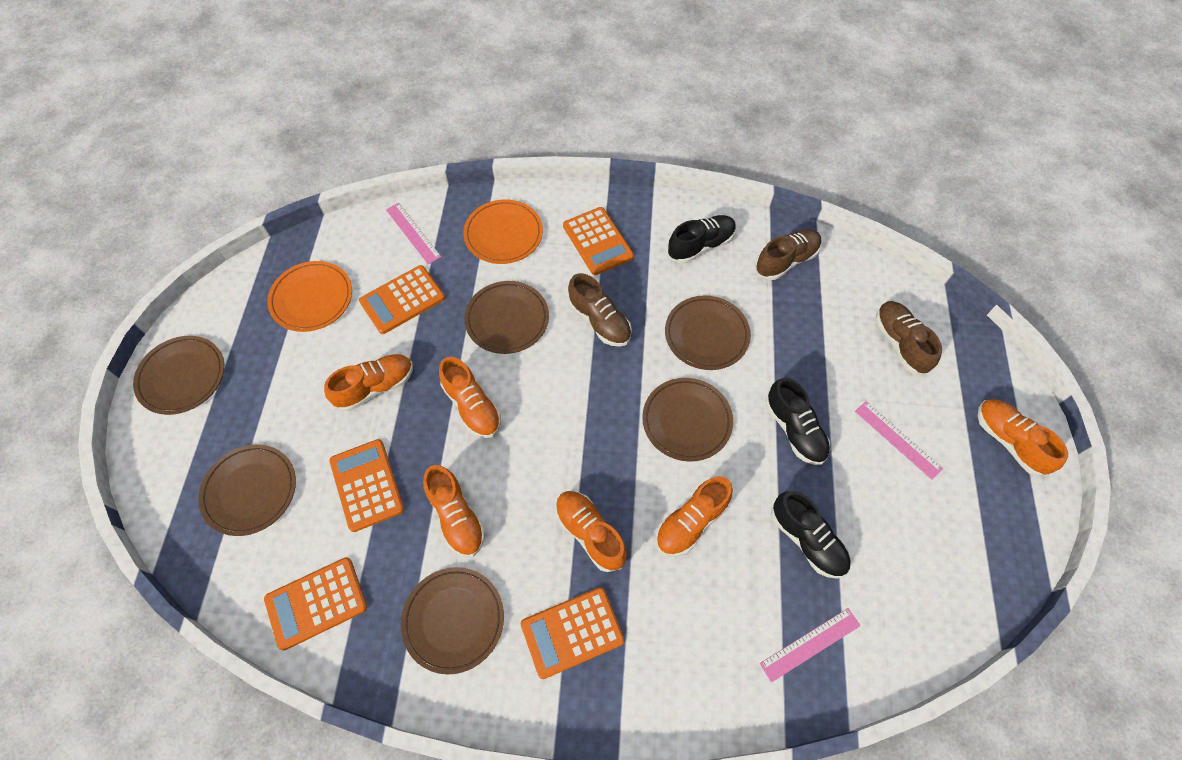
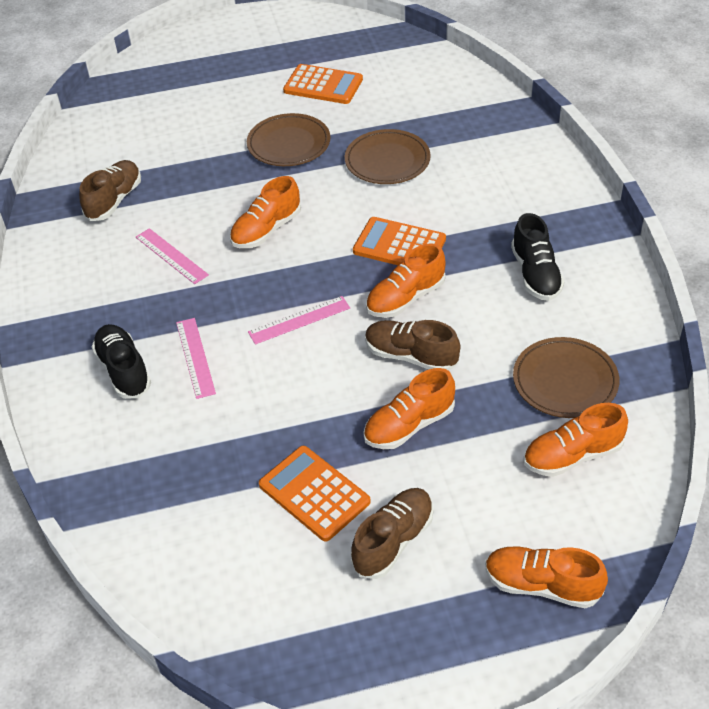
black shoe: 3 -> 2
brown plate: 6 -> 3
orange calculator: 5 -> 3
orange plate: 2 -> 0
orange shoe: 6 -> 5

